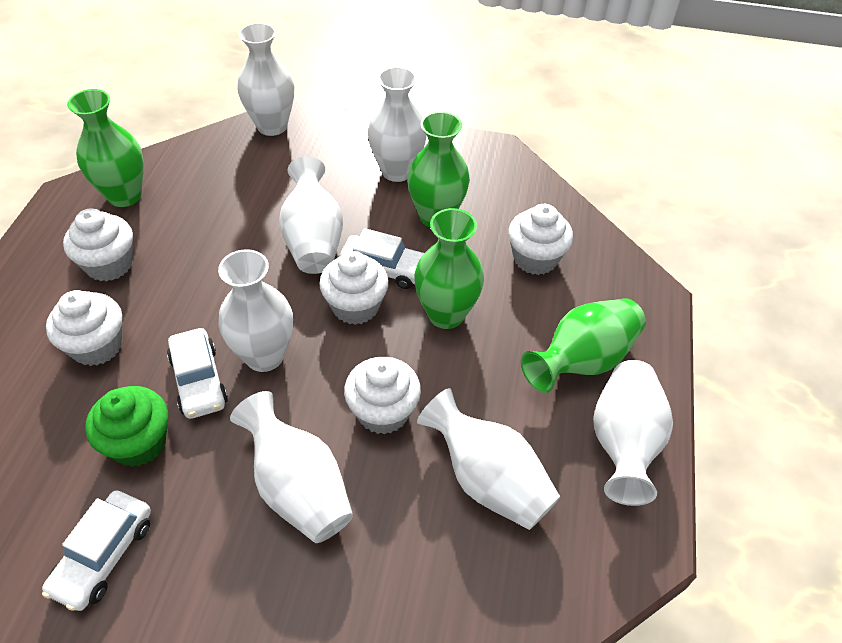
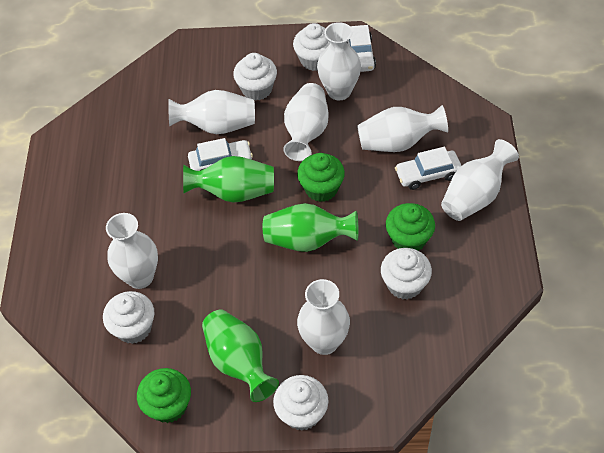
green cupcake: 1 -> 3
green vase: 4 -> 3

